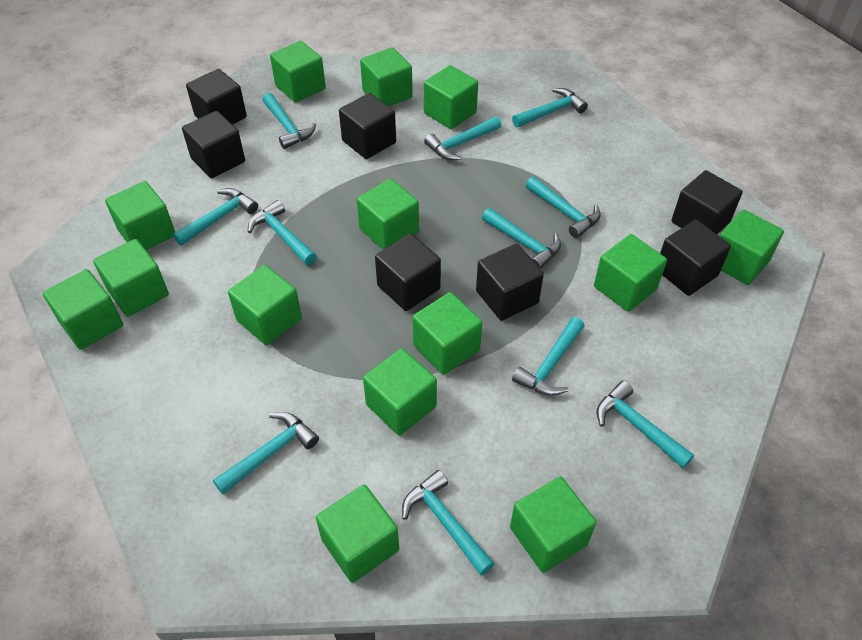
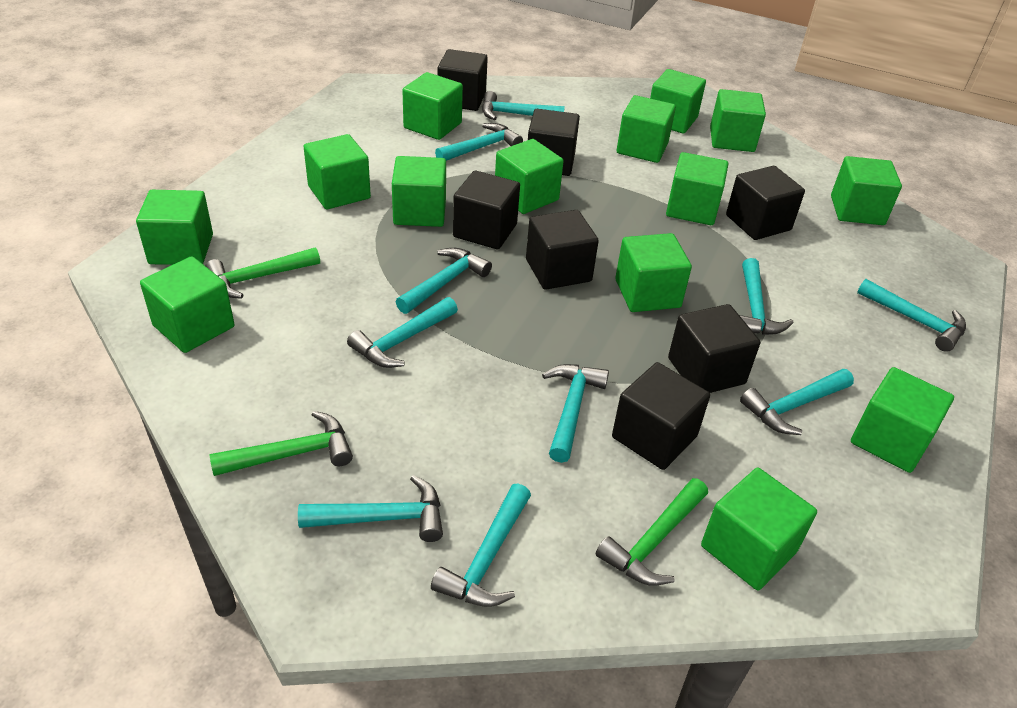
green hammer: 0 -> 3
turquoise hammer: 11 -> 10

